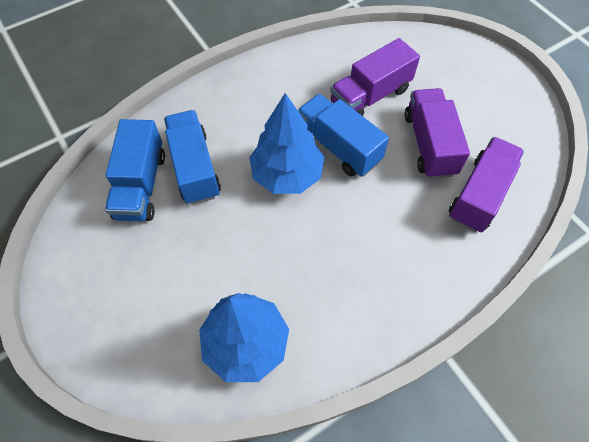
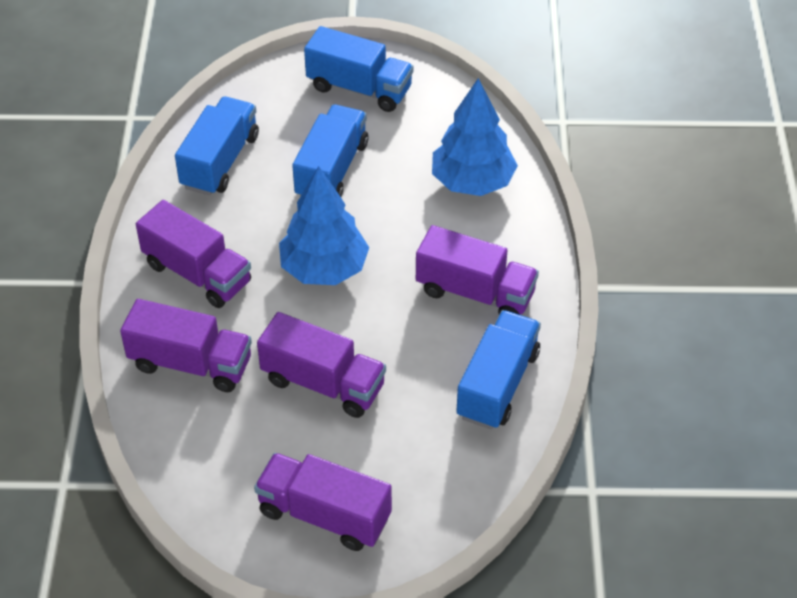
blue truck: 3 -> 4
purple truck: 3 -> 5

